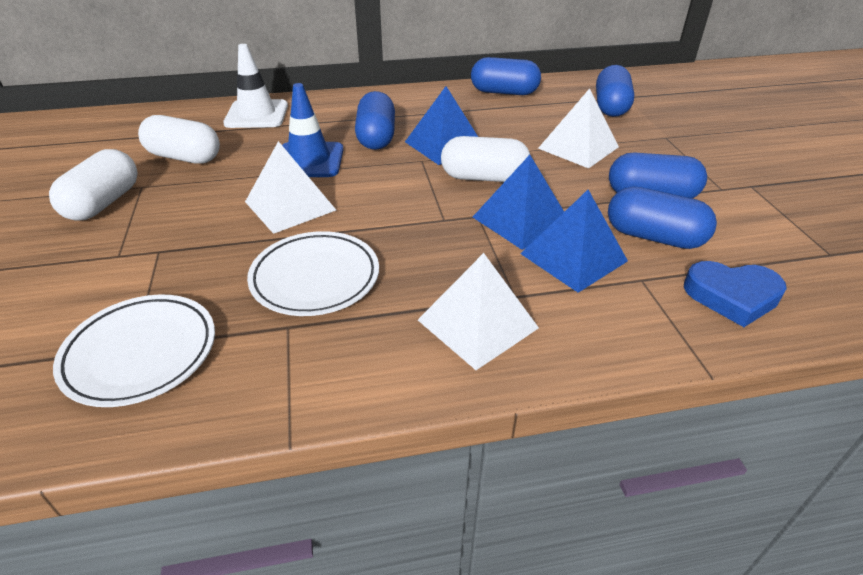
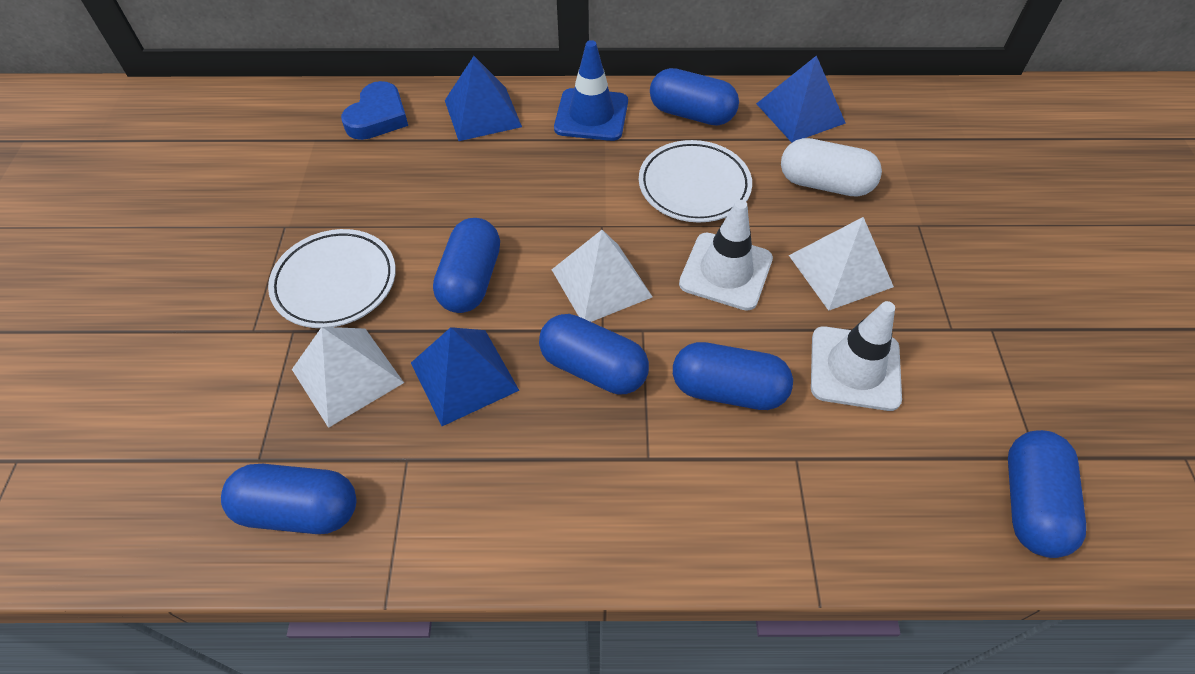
blue capsule: 5 -> 6
white capsule: 3 -> 1
white traffic cone: 1 -> 2

